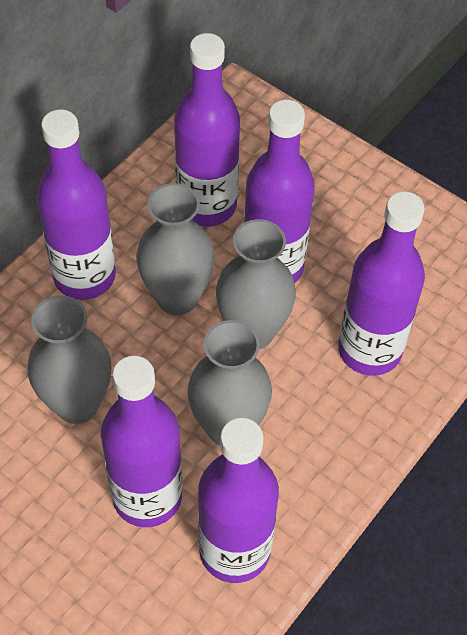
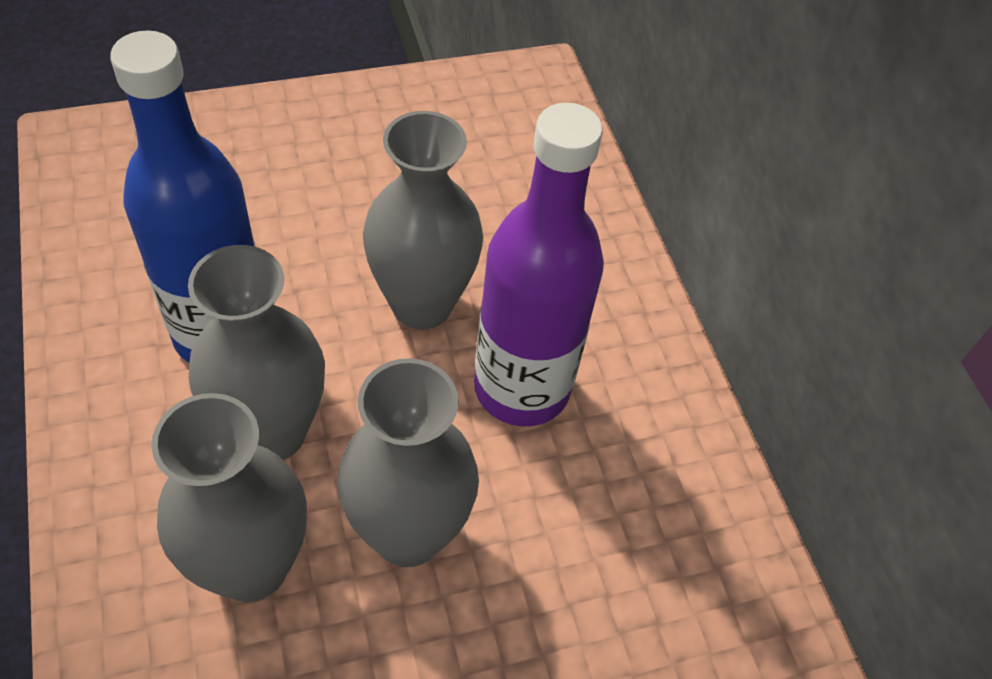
blue bottle: 0 -> 1
purple bottle: 6 -> 1

